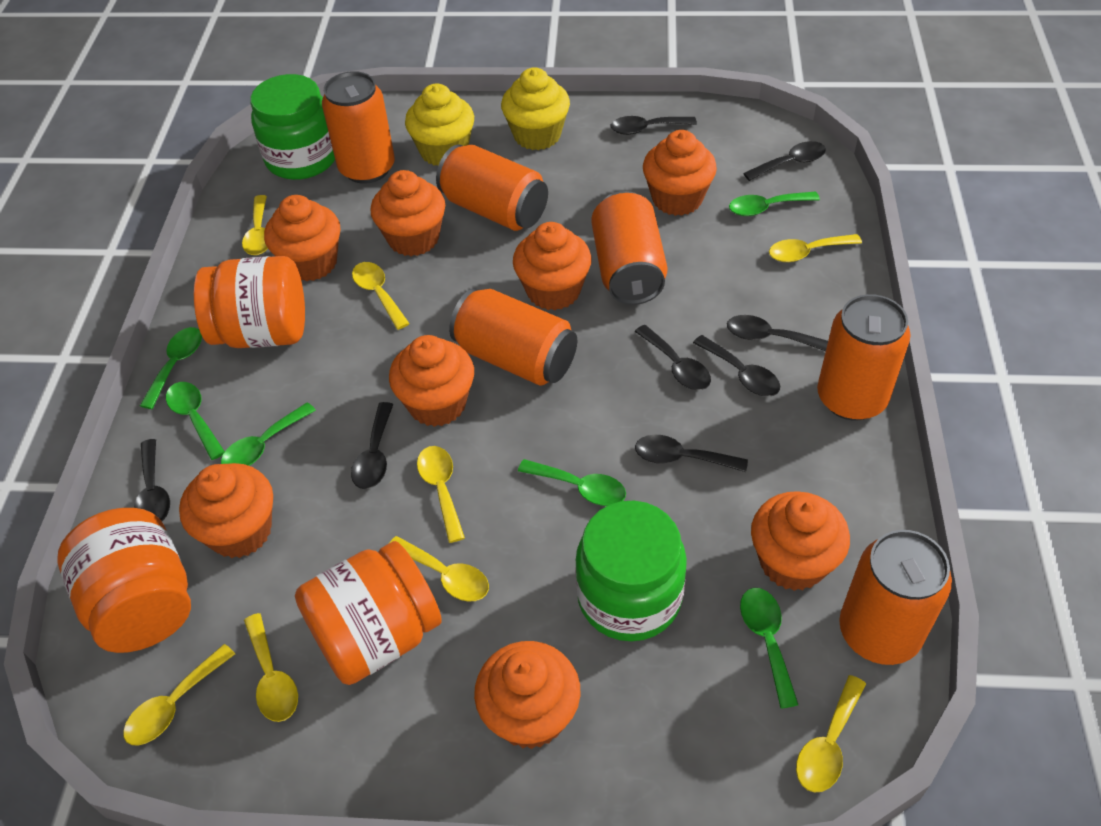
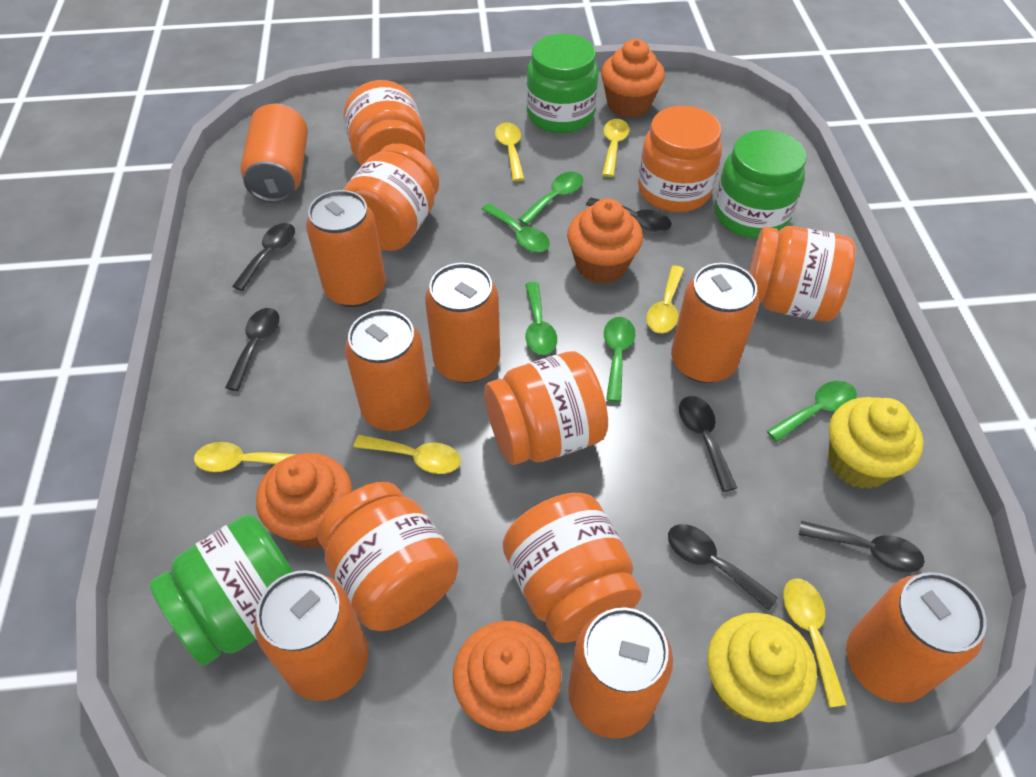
black spoon: 8 -> 6
green jar: 2 -> 3
green spoon: 6 -> 5
orange can: 6 -> 8
orange cupcake: 8 -> 4
orange jar: 3 -> 7
yellow spoon: 8 -> 6

